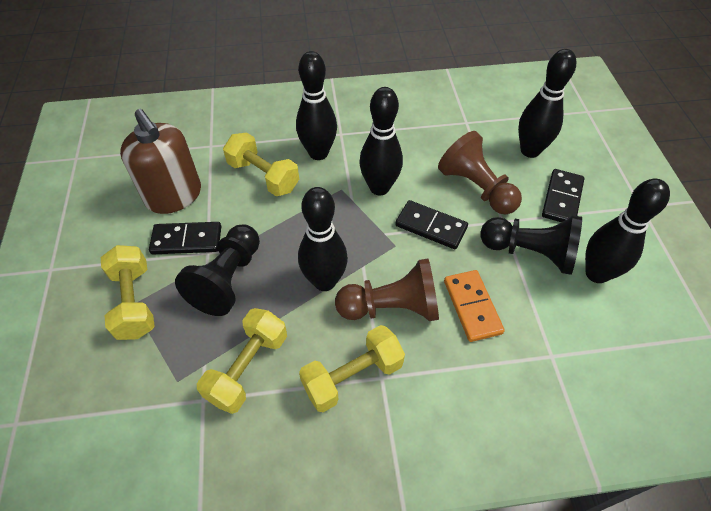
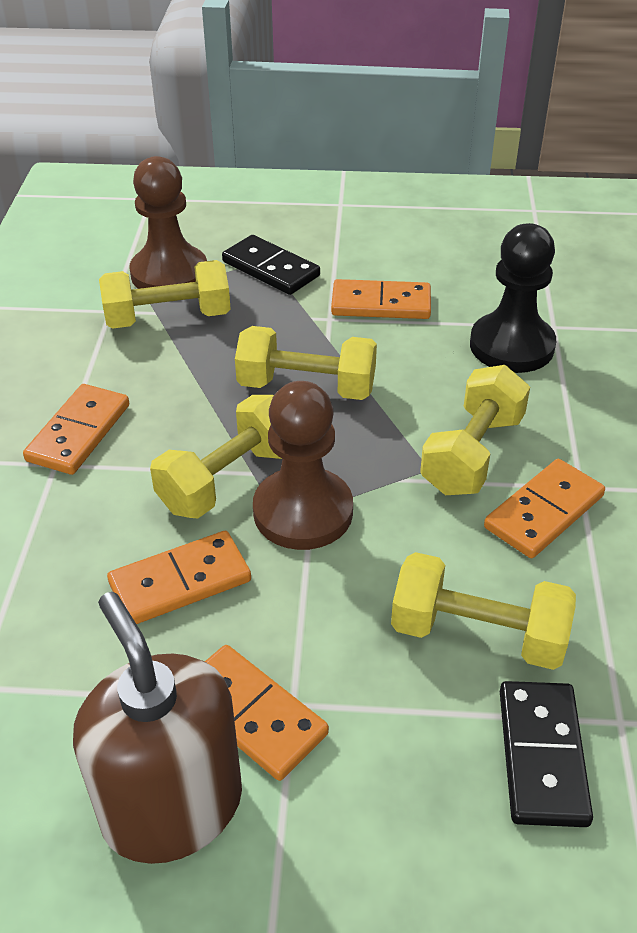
black bowling pin: 5 -> 0
black domino: 3 -> 2
black pawn: 2 -> 1
orange domino: 1 -> 5
yellow dumbbell: 4 -> 5

